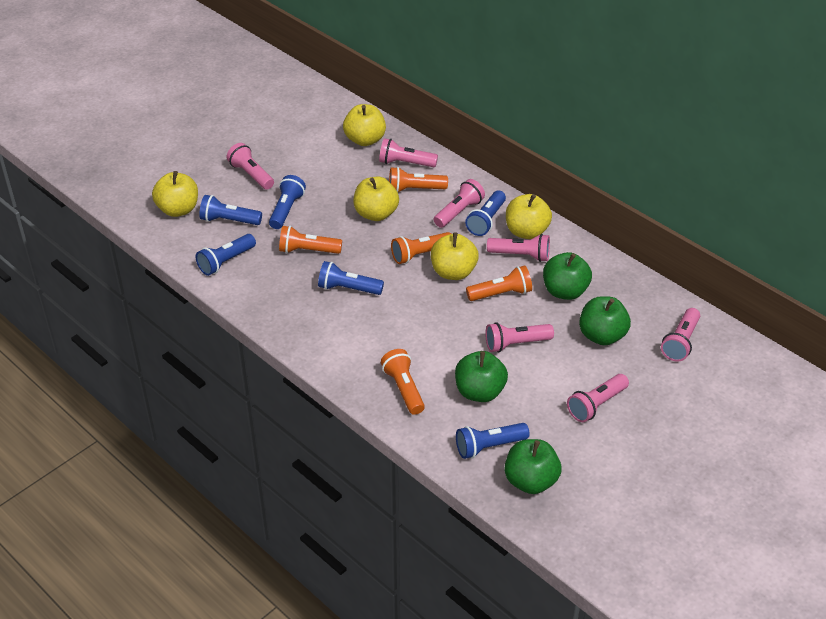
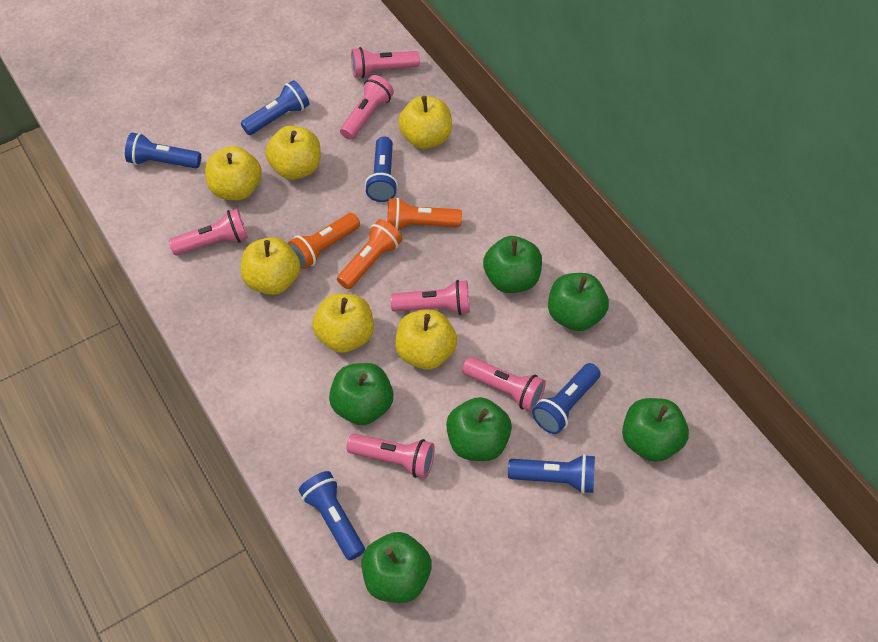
green apple: 4 -> 6
orange flashlight: 5 -> 3
pink flashlight: 7 -> 6
yellow apple: 5 -> 6

